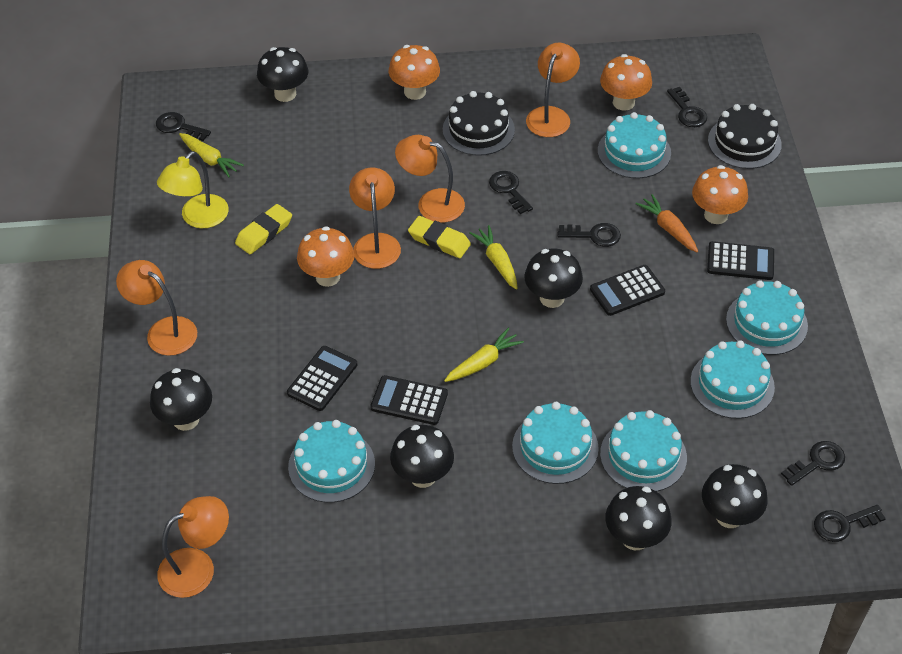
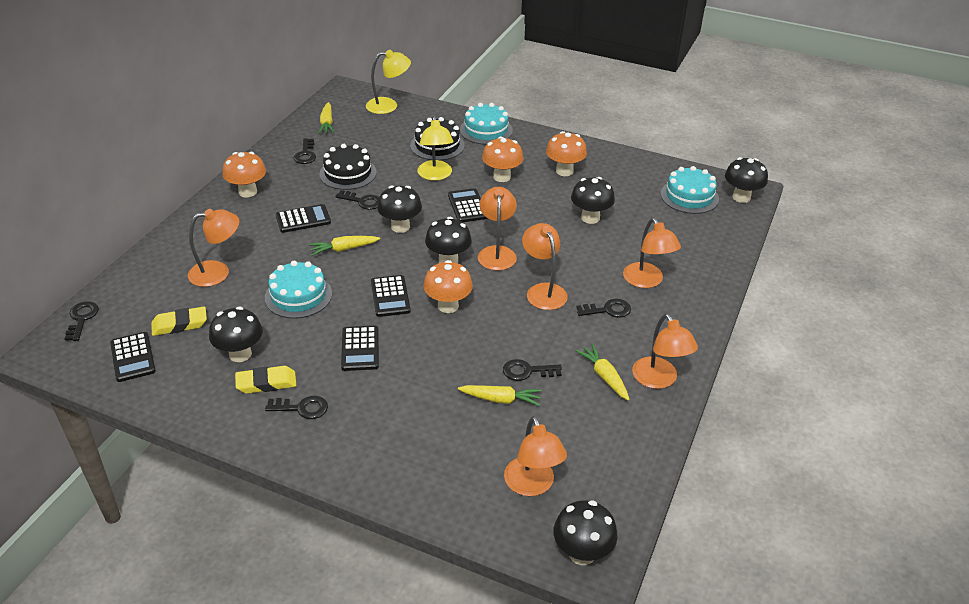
black calculator: 4 -> 5
orange carrot: 1 -> 0
orange lamp: 5 -> 6
turquoise cake: 6 -> 3
yellow carrot: 3 -> 4
yellow lamp: 1 -> 2

